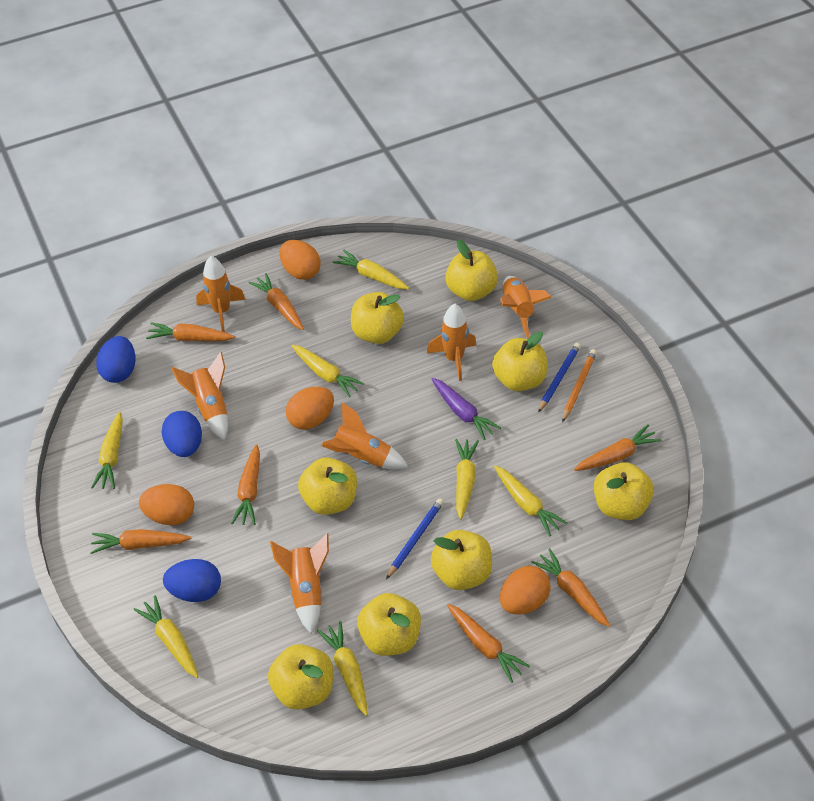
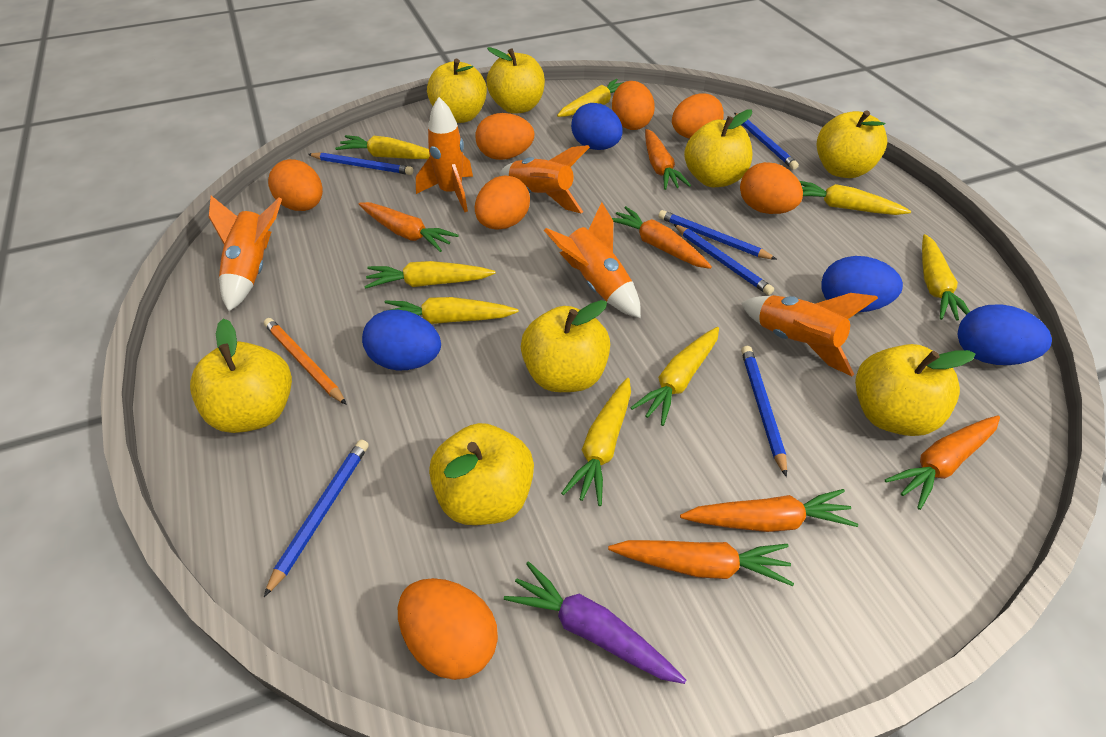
blue egg: 3 -> 4
blue pencil: 2 -> 6
orange carrot: 7 -> 6
orange egg: 4 -> 7
orange rocket: 6 -> 5
yellow carrot: 7 -> 8

